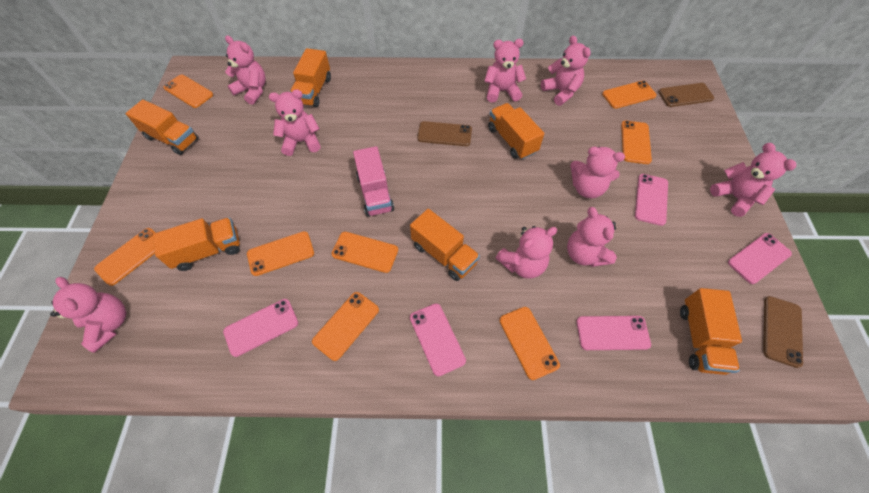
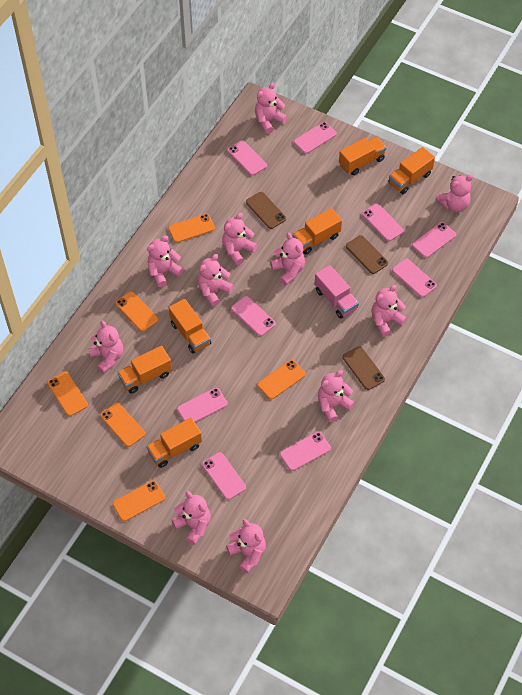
orange phone: 8 -> 6
pink phone: 5 -> 9
pink teddy bear: 9 -> 11

